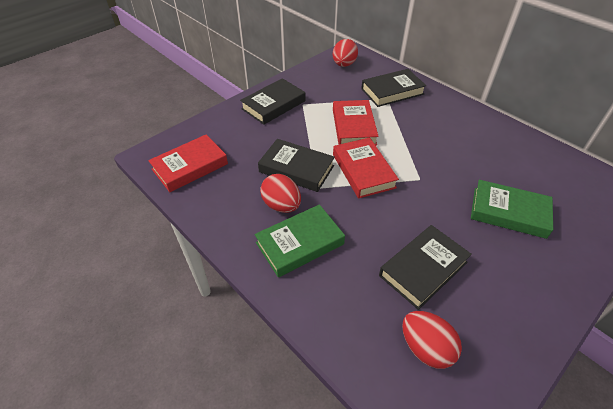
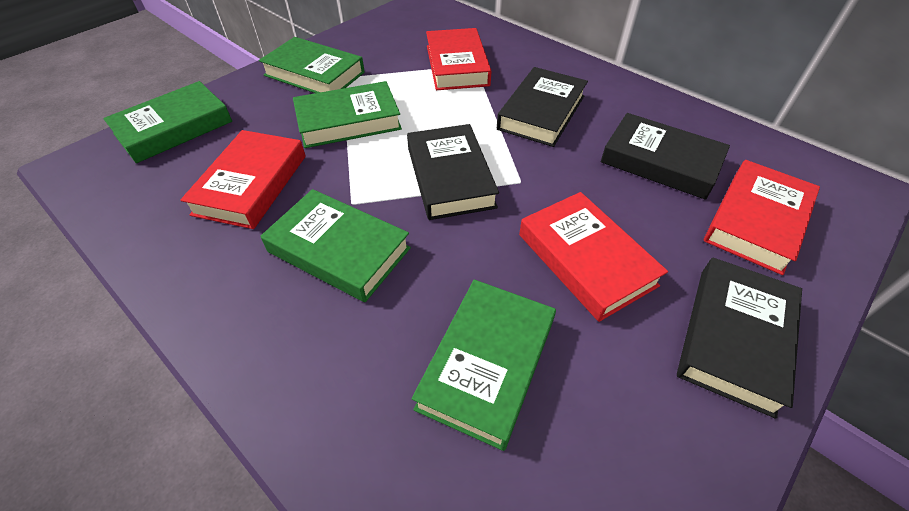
green book: 2 -> 5
red book: 3 -> 4
red egg: 3 -> 0

